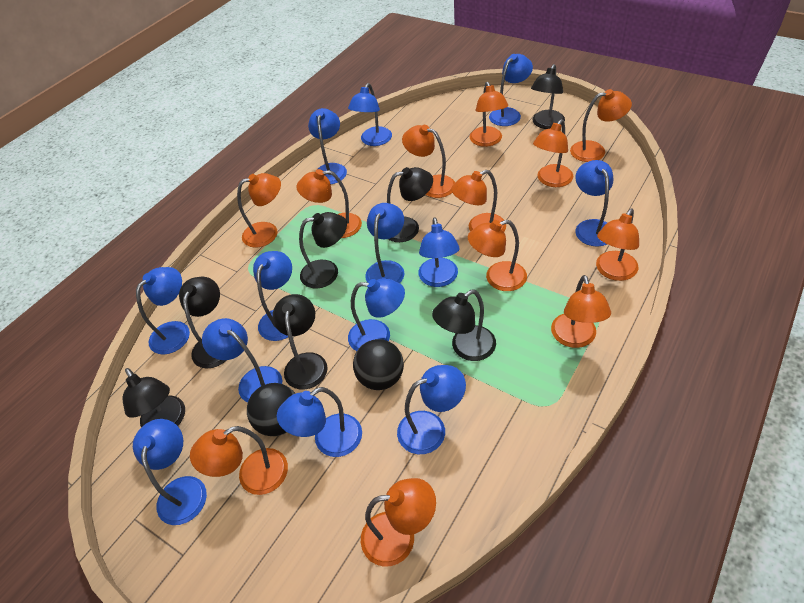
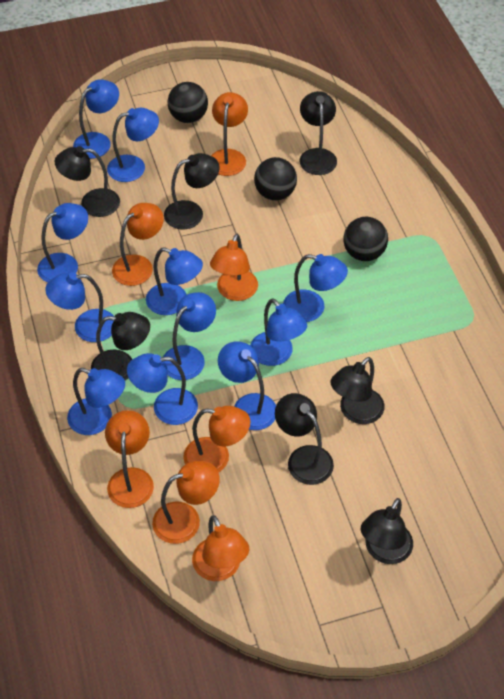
black ball: 2 -> 3
blue lamp: 13 -> 11
orange lamp: 12 -> 7

